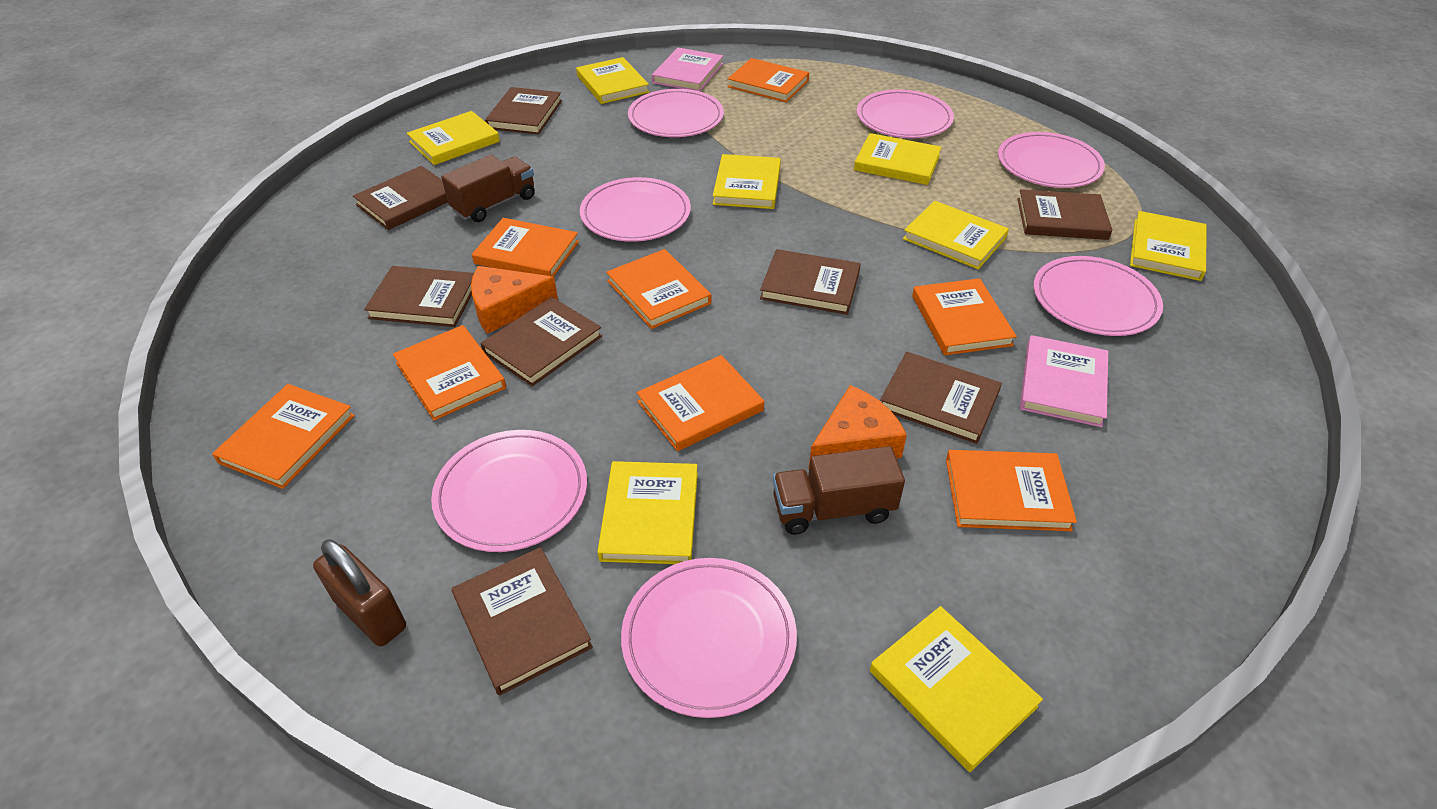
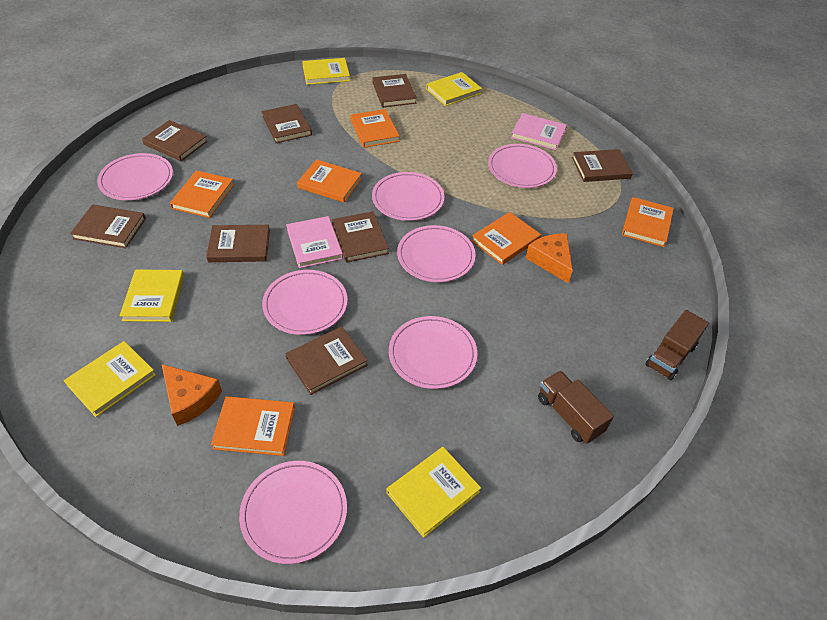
brown padlock: 1 -> 0
orange book: 8 -> 6
yellow book: 8 -> 5

